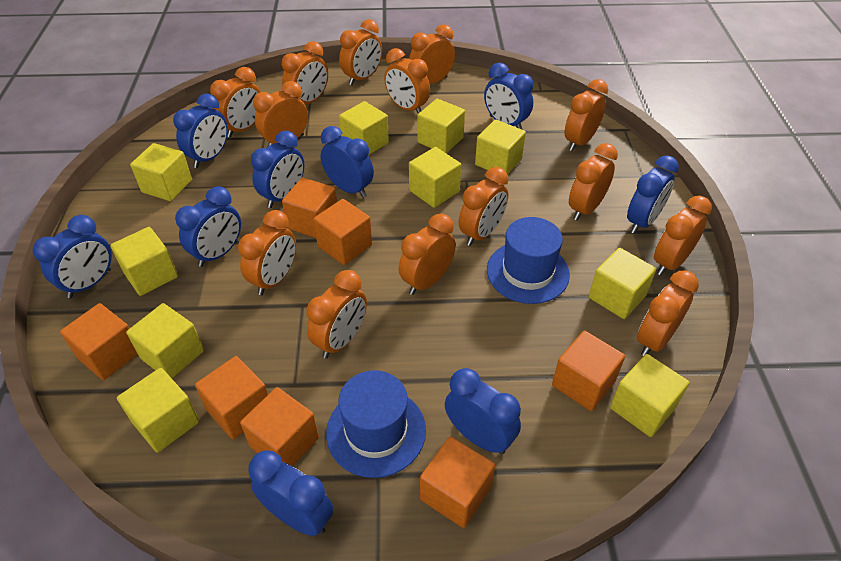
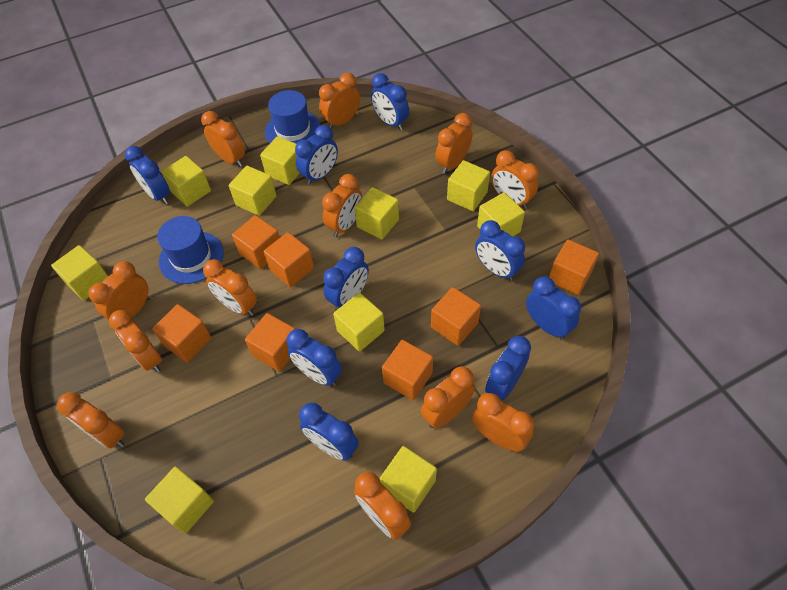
orange clock: 14 -> 12

